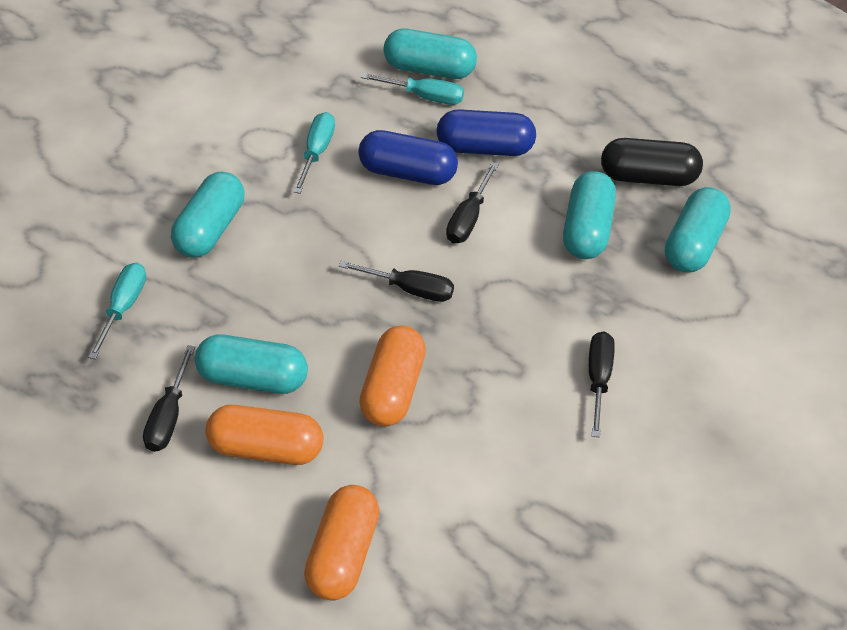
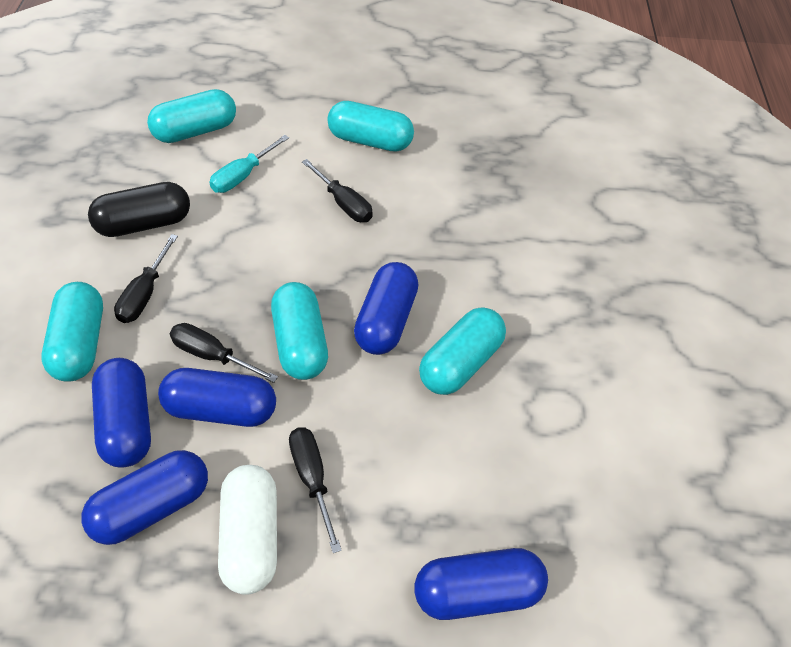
blue capsule: 2 -> 5
orange capsule: 3 -> 0
turquoise screwdriver: 3 -> 1
white capsule: 0 -> 1

